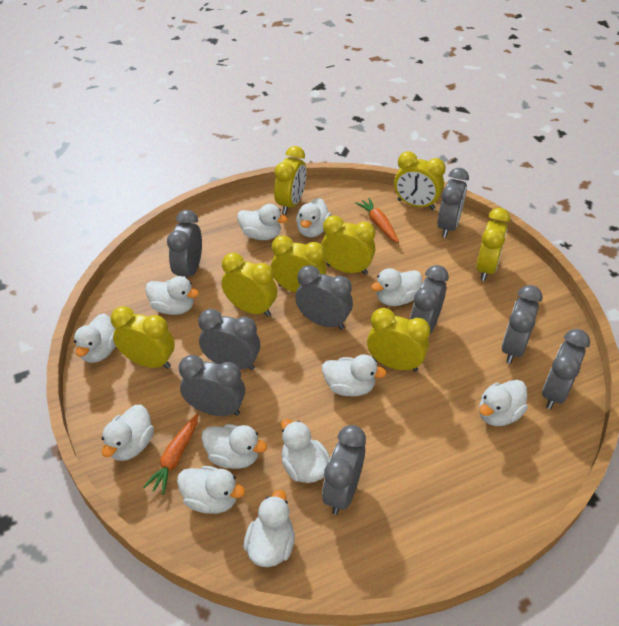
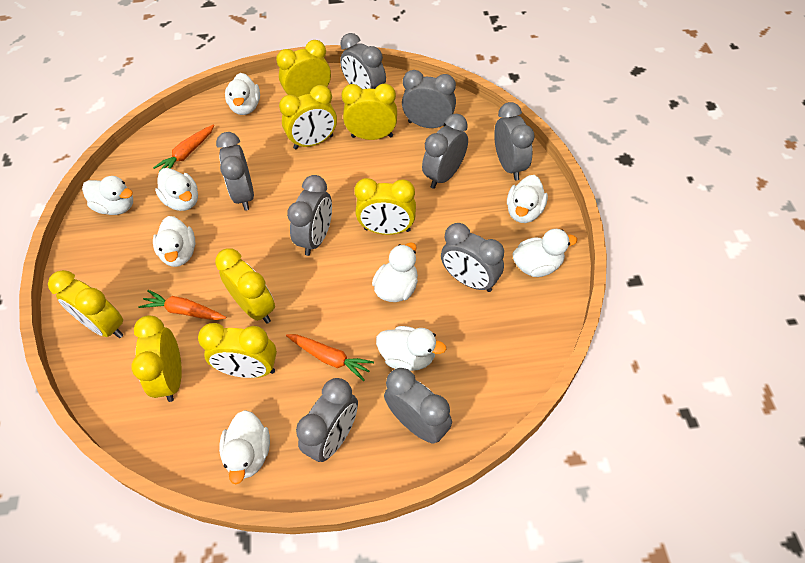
orange carrot: 2 -> 3
white duck: 12 -> 9

